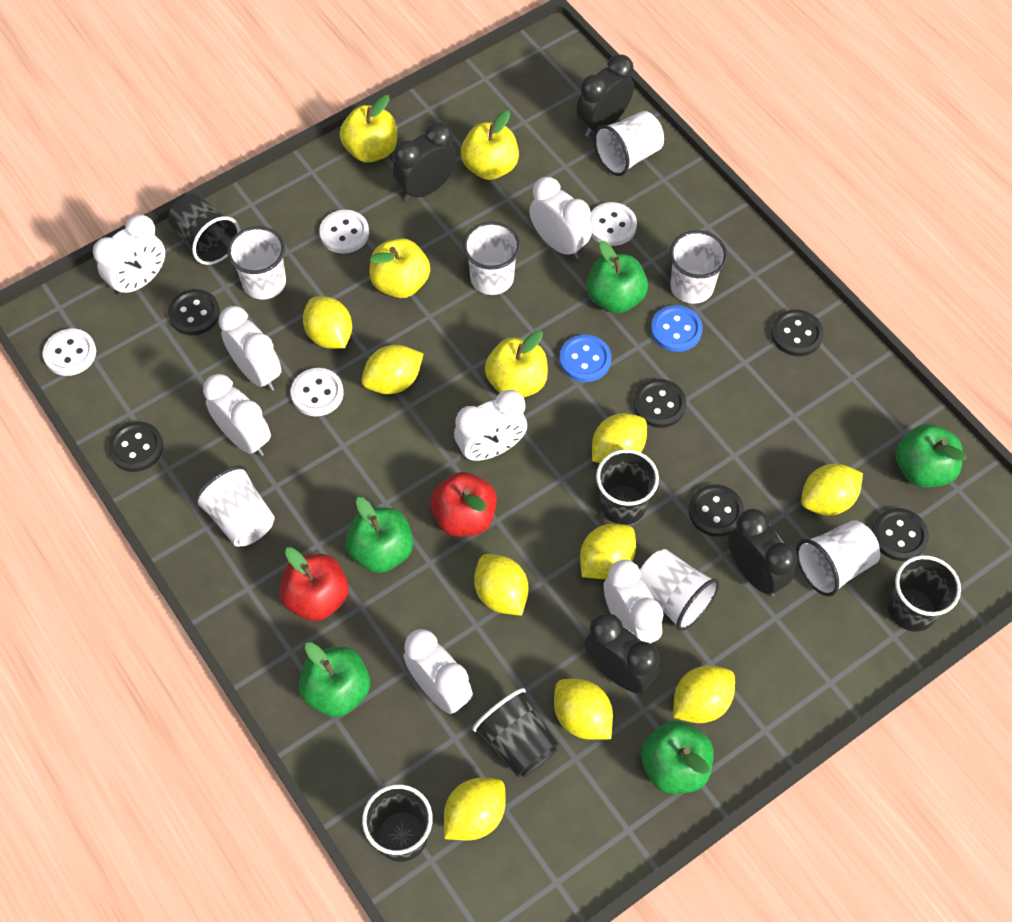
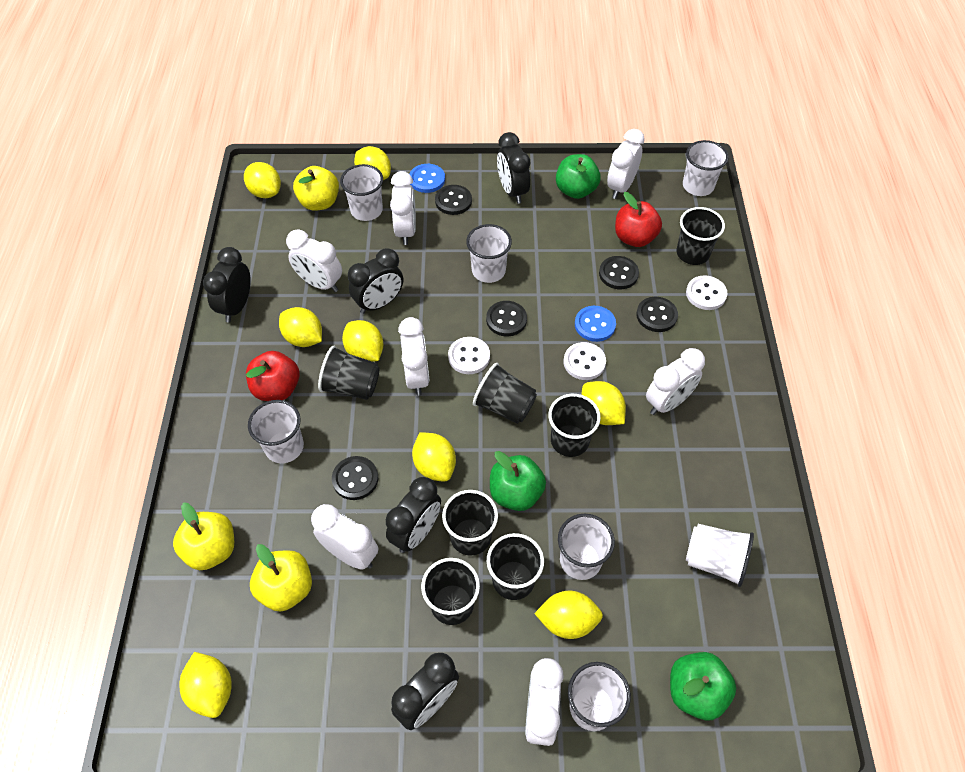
black button: 6 -> 5
black clock: 4 -> 5
black cup: 5 -> 7
green apple: 5 -> 3
white button: 4 -> 3
yellow apple: 4 -> 3
yellow lemon: 9 -> 8

